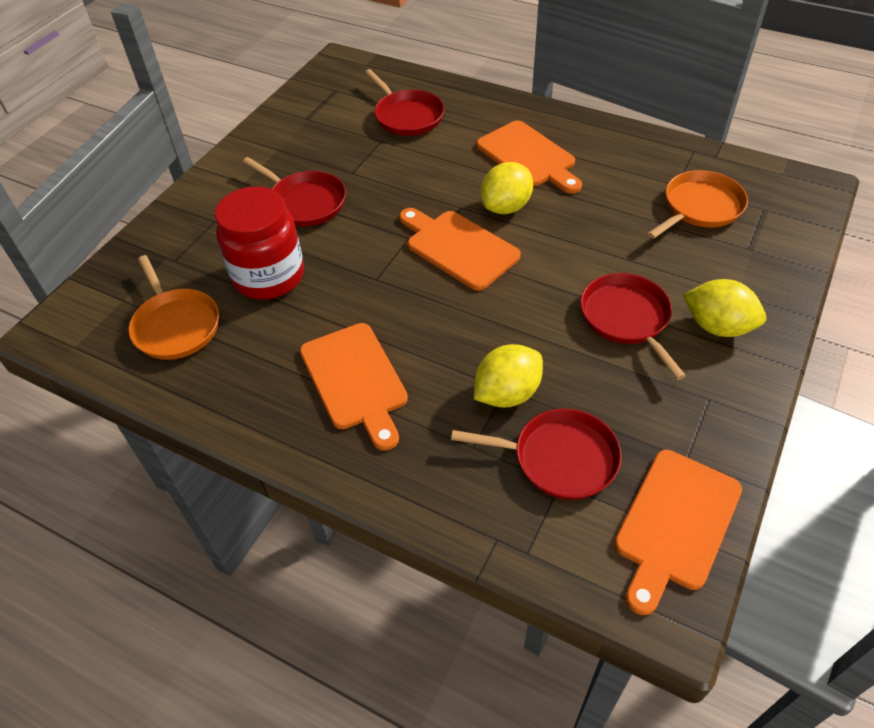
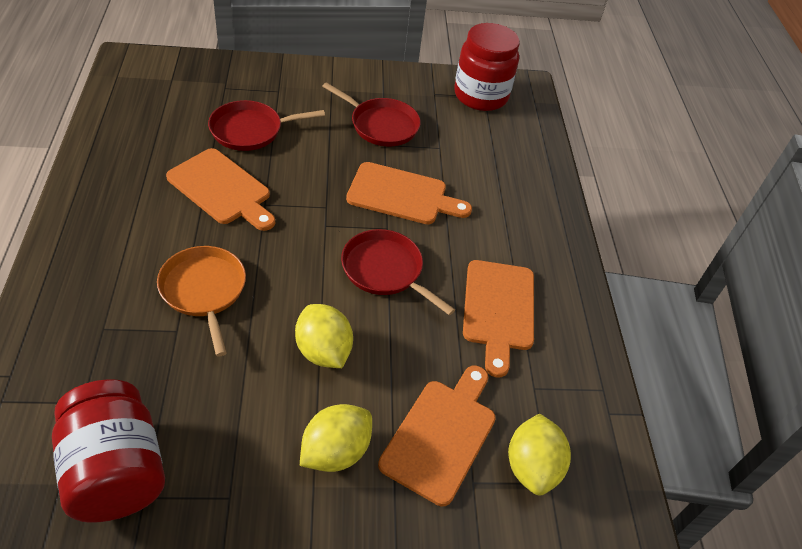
orange pan: 2 -> 1
red jar: 1 -> 2
red pan: 4 -> 3

